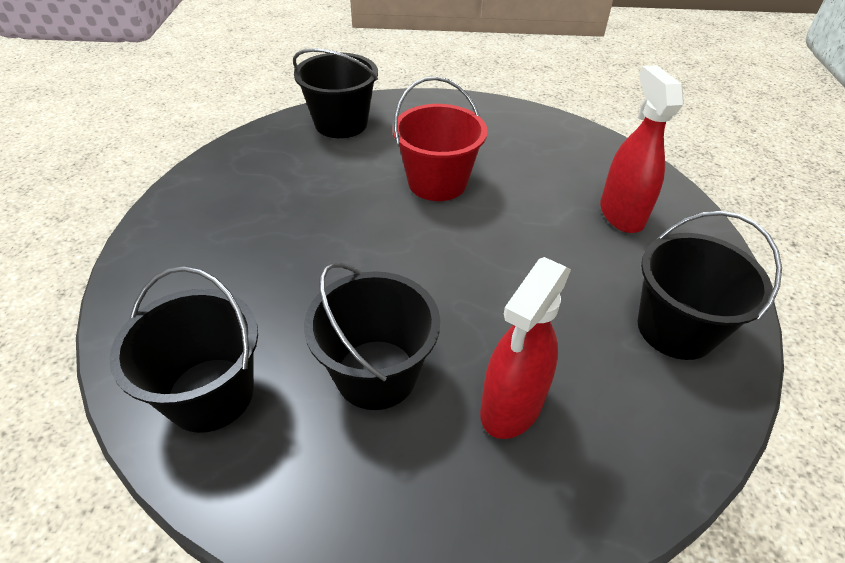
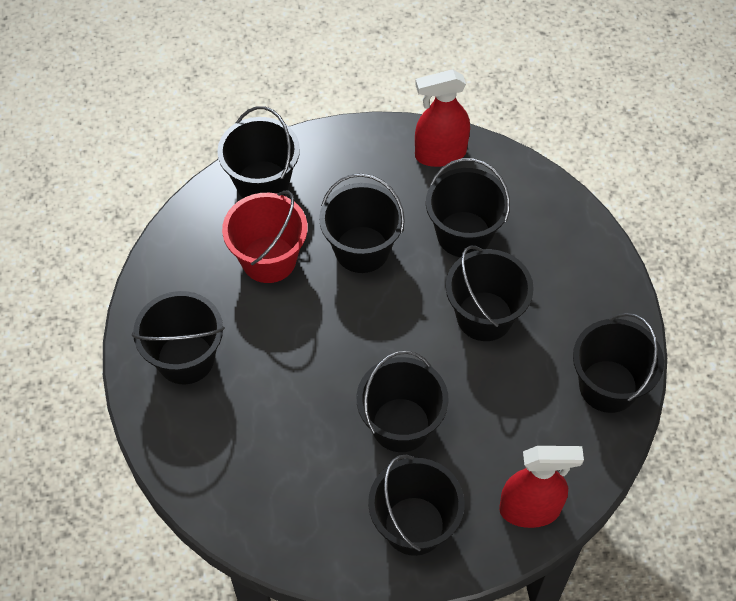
black bucket: 4 -> 8

